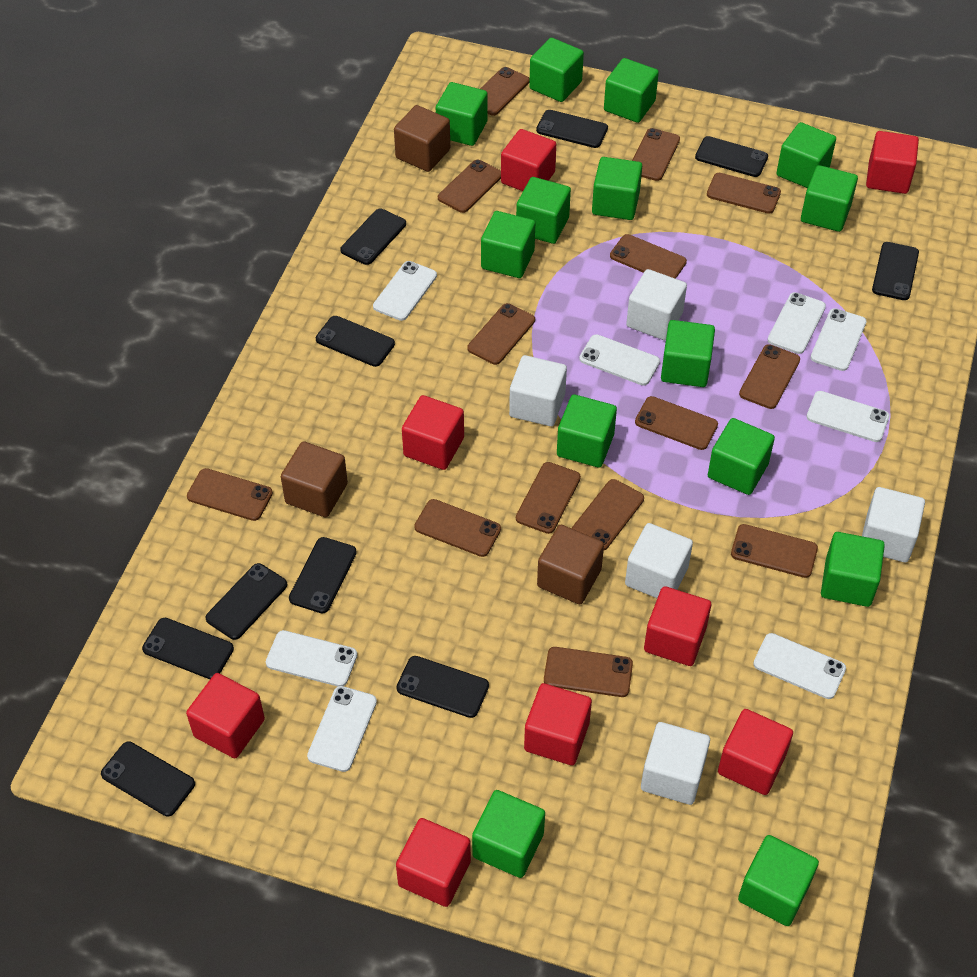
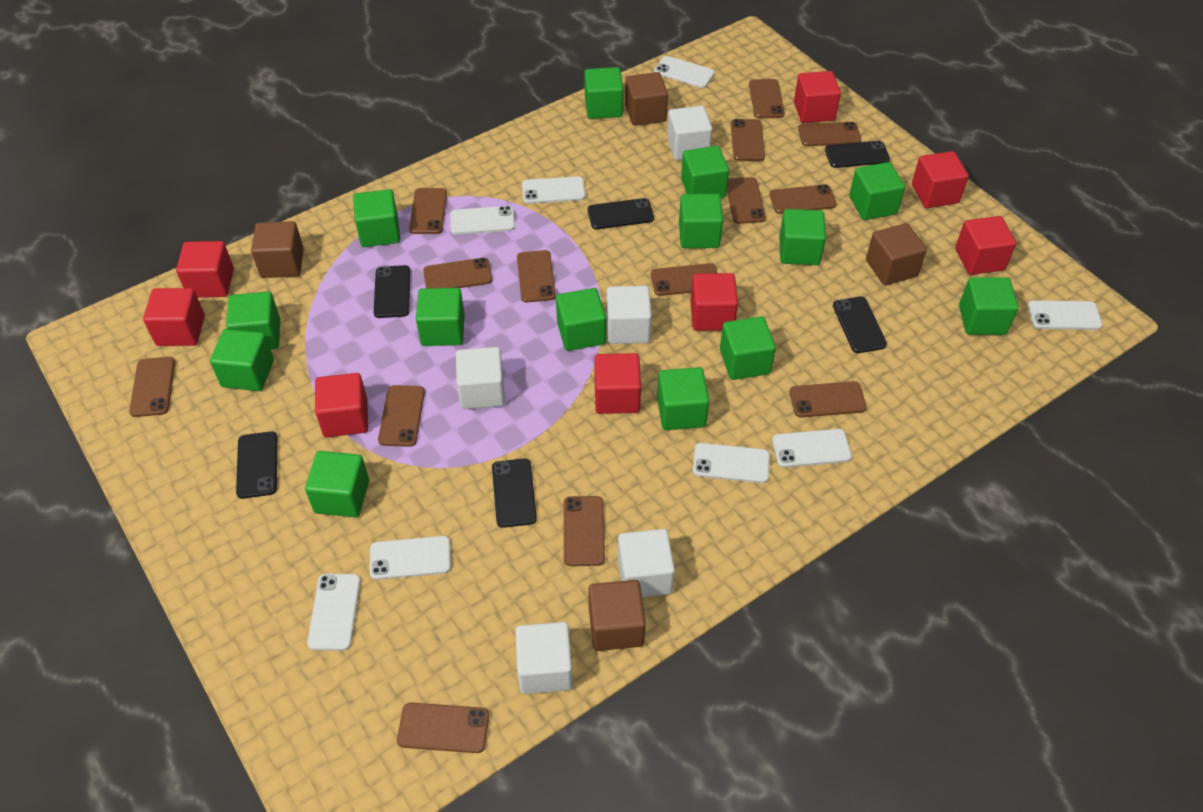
black phone: 10 -> 6
brown cube: 3 -> 4

